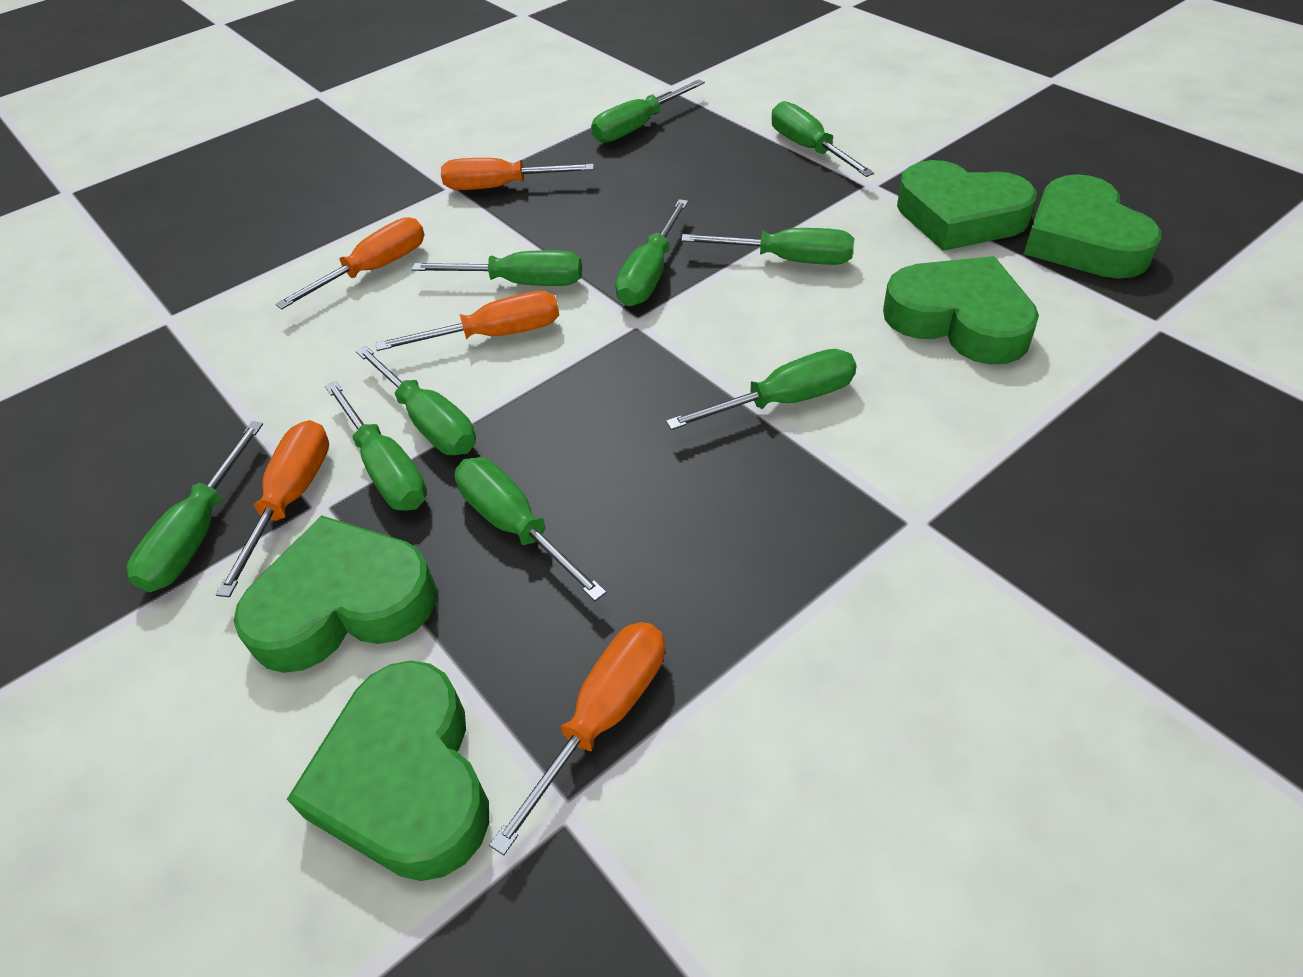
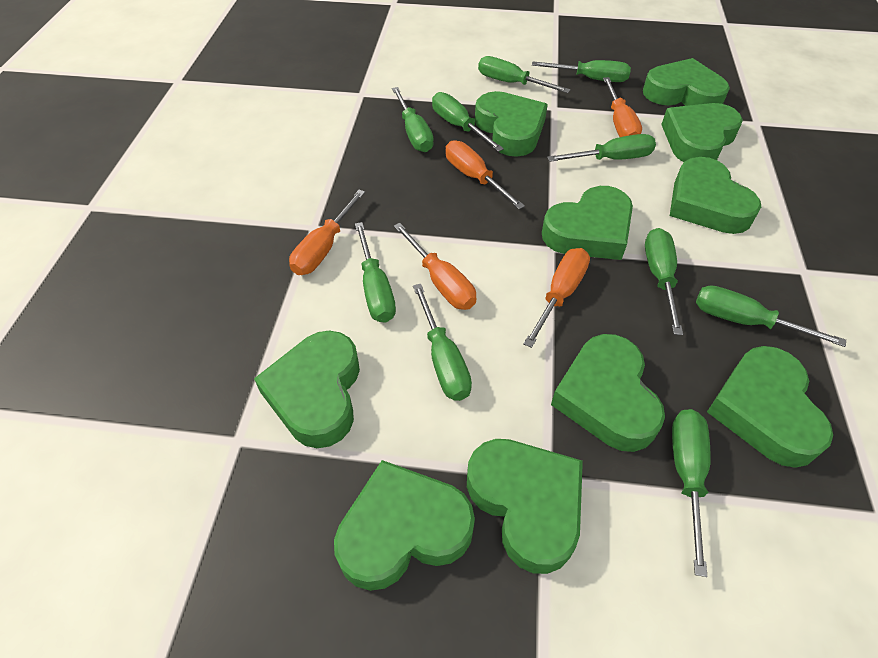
green heart: 5 -> 10

